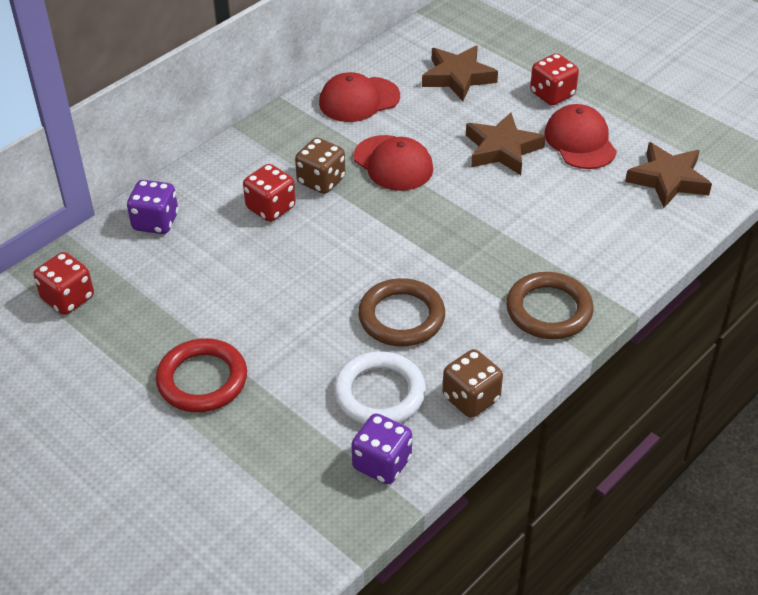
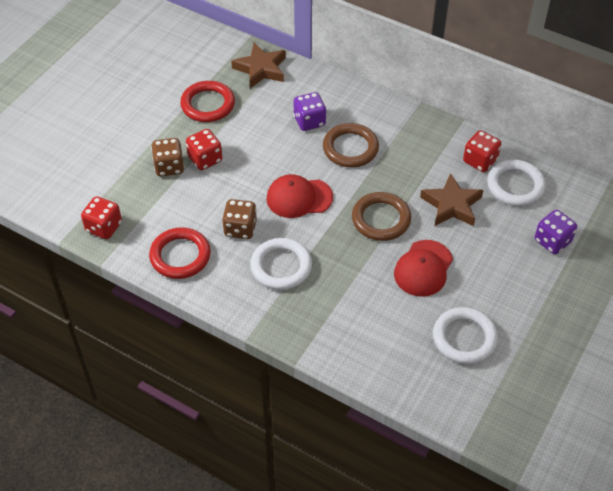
brown star: 3 -> 2
red cap: 3 -> 2
red ring: 1 -> 2
white ring: 1 -> 3

